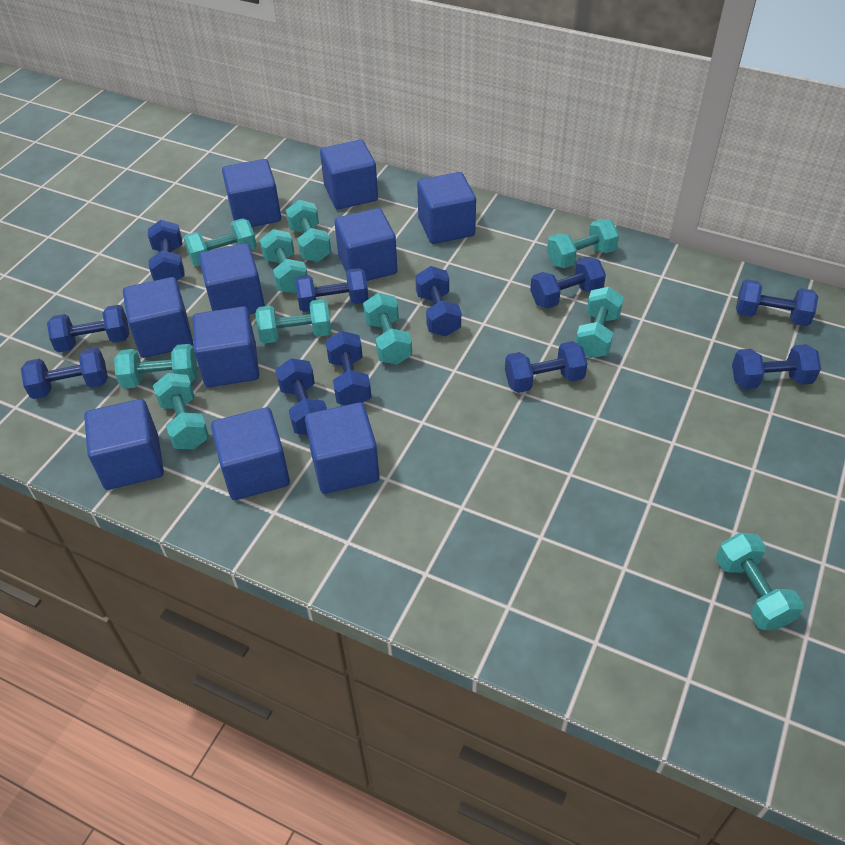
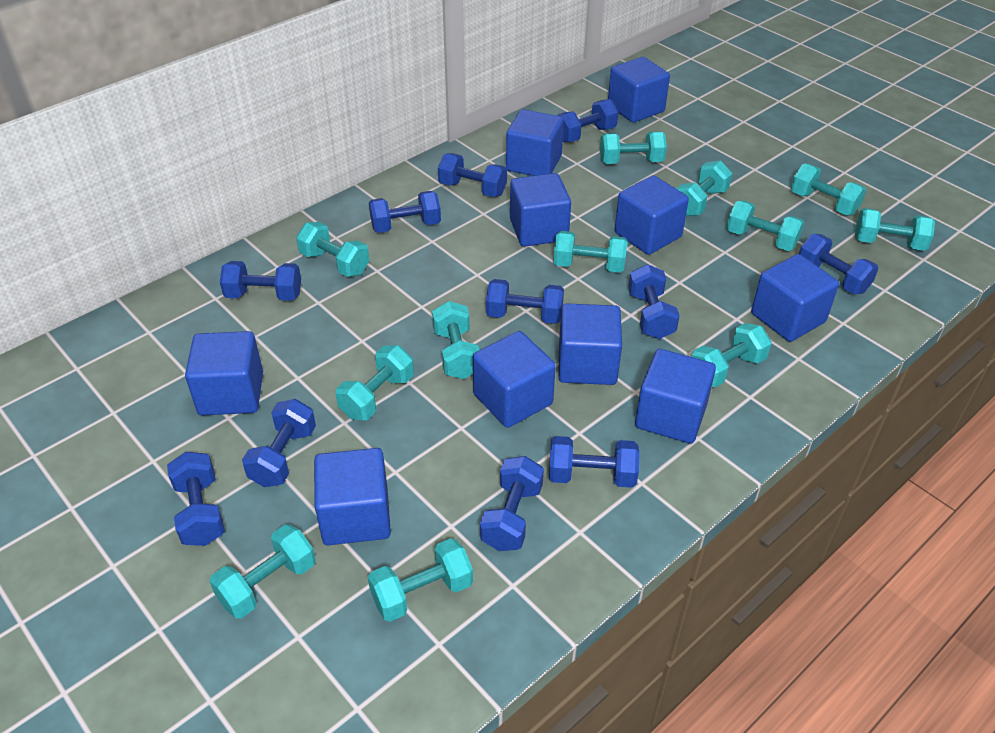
turquoise dumbbell: 10 -> 12

